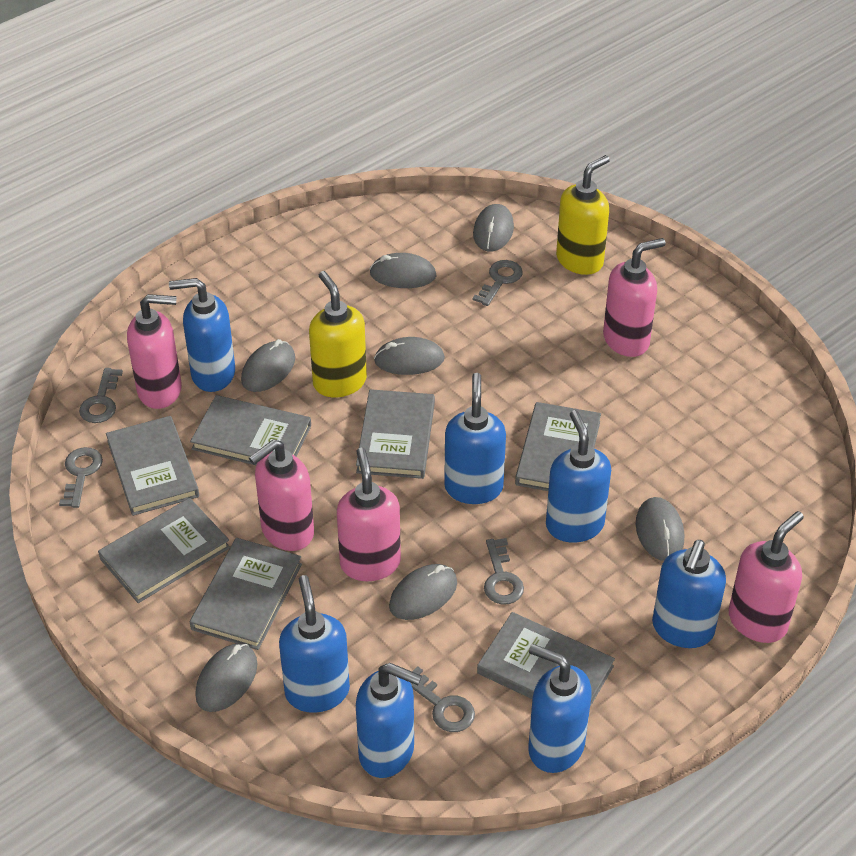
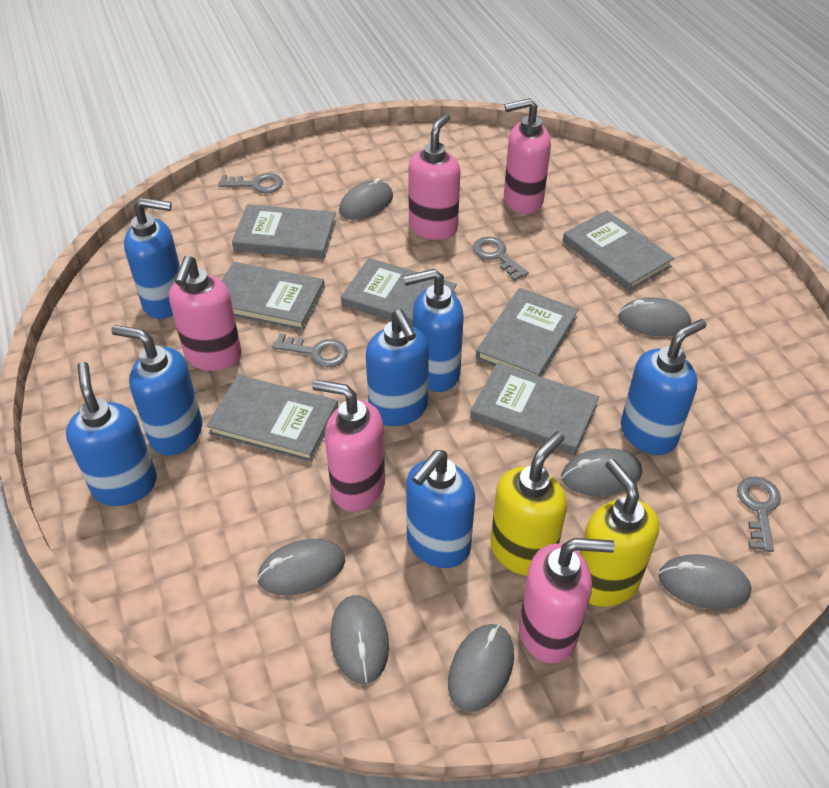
grey key: 5 -> 4

